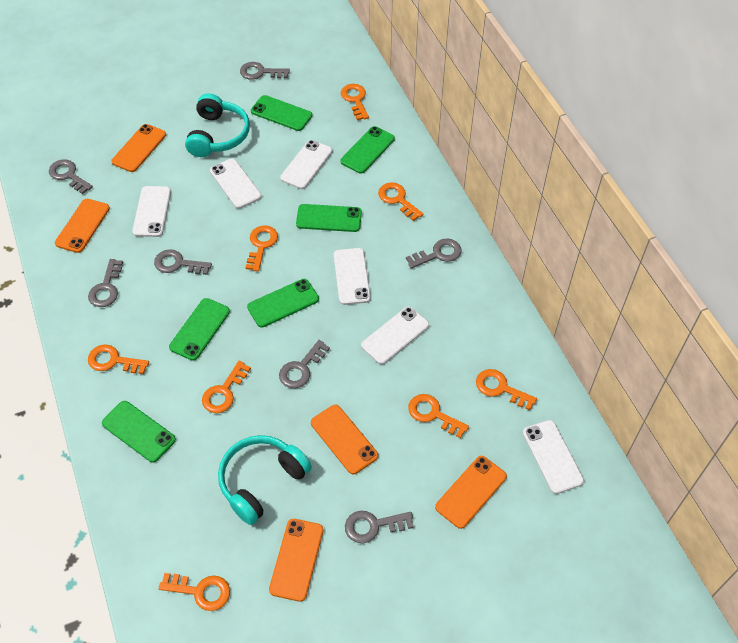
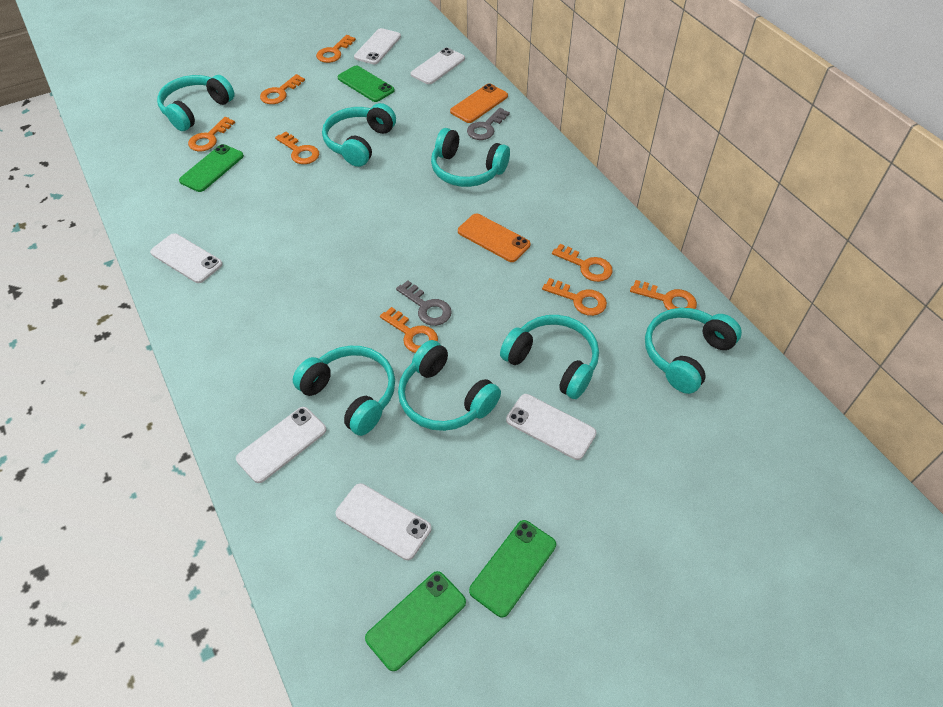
green phone: 6 -> 4
grey key: 7 -> 2
orange phone: 5 -> 2
turquoise headphones: 2 -> 7

